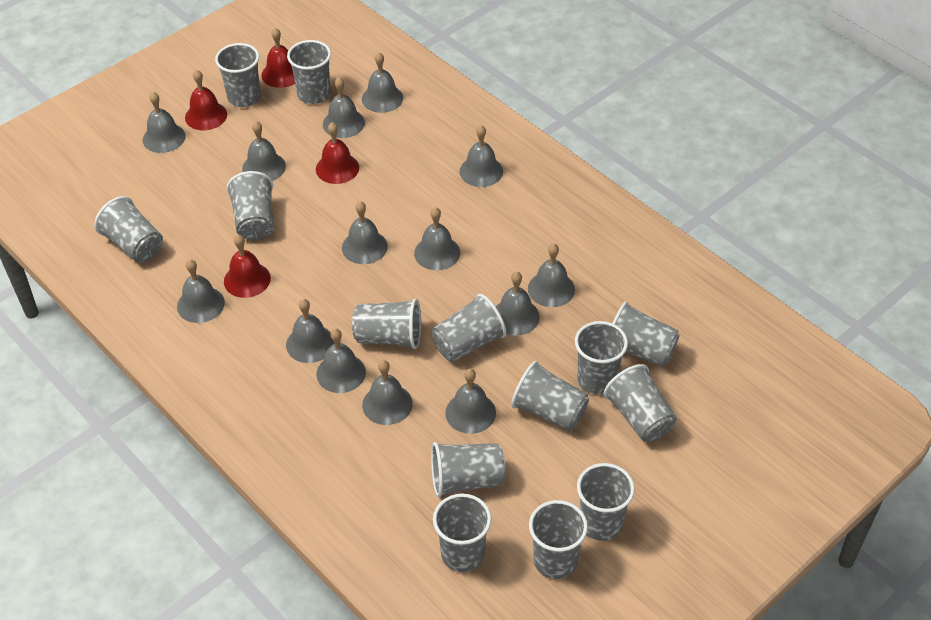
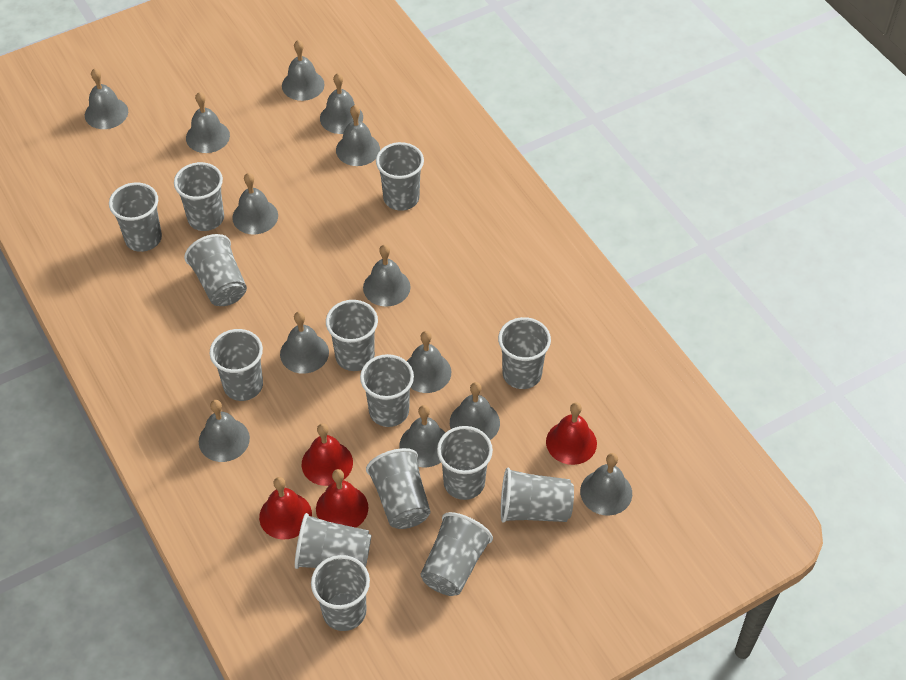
grey bell: 14 -> 13

